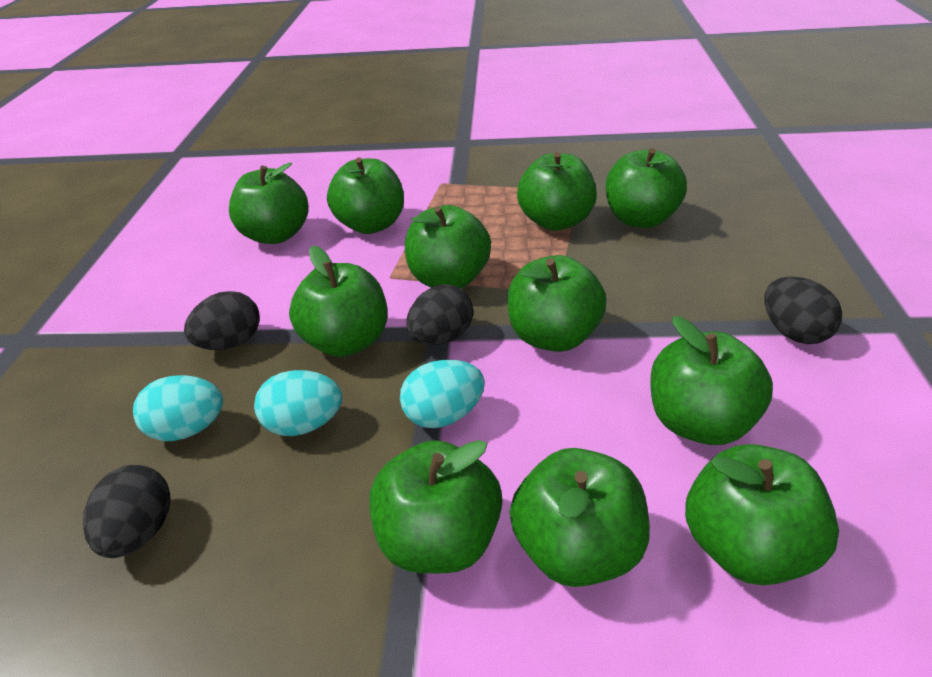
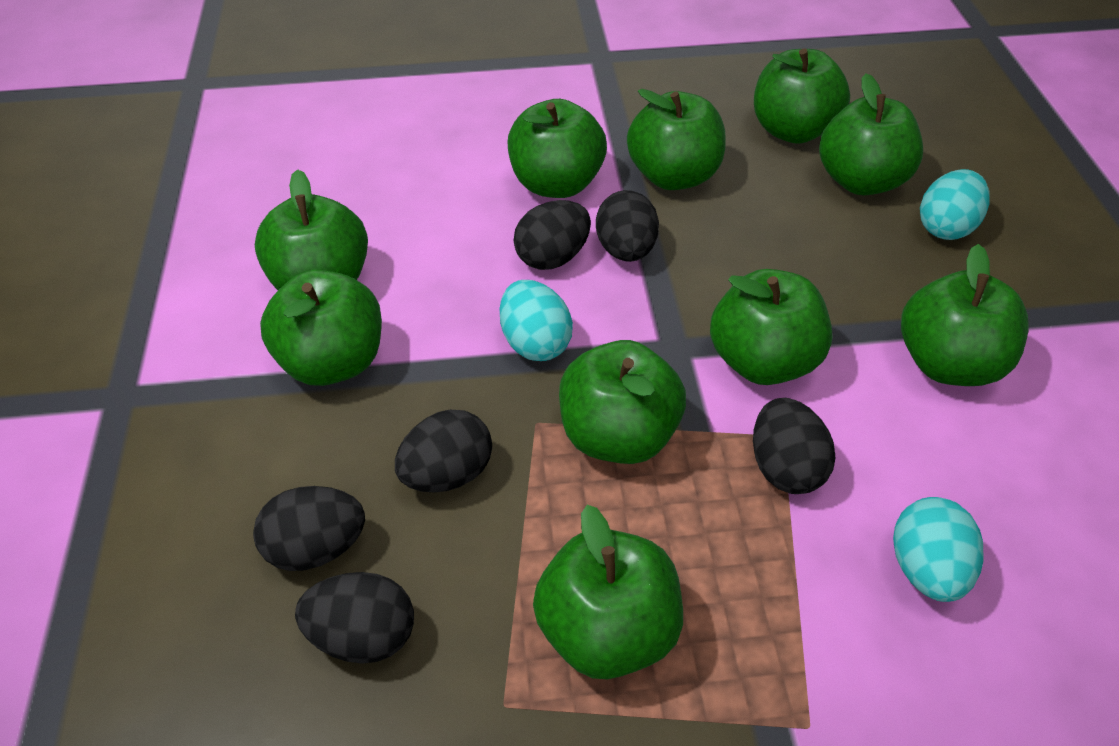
black egg: 4 -> 6
green apple: 11 -> 10

